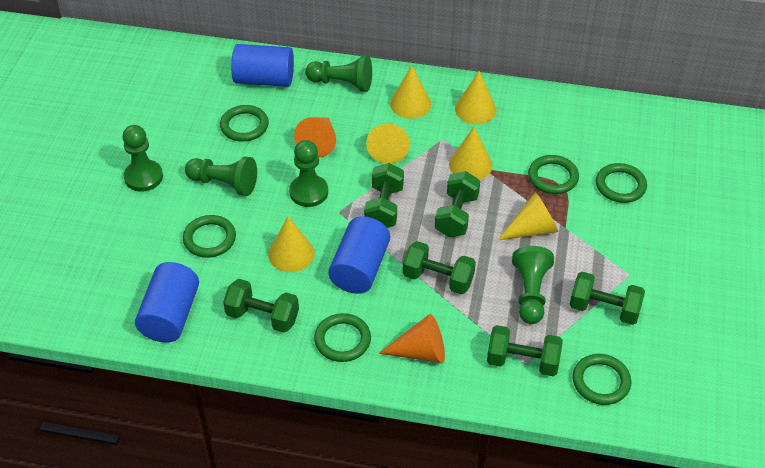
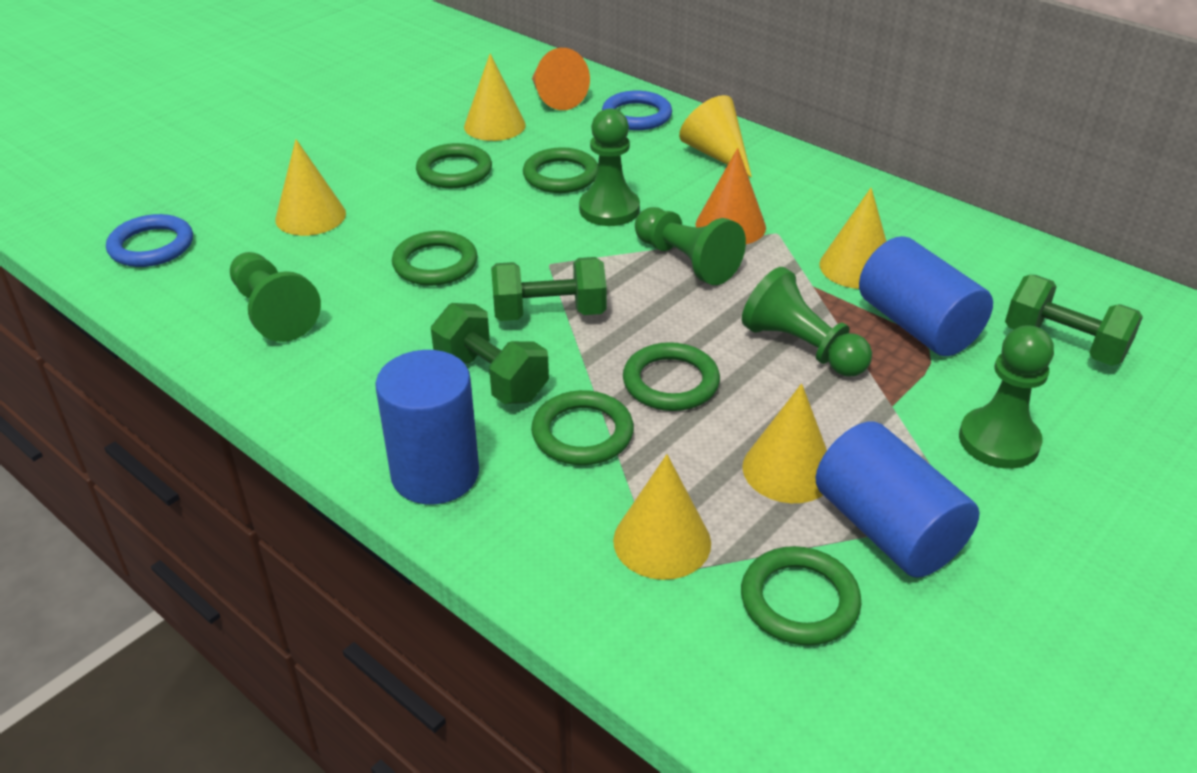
blue ring: 0 -> 2
green dumbbell: 6 -> 3

